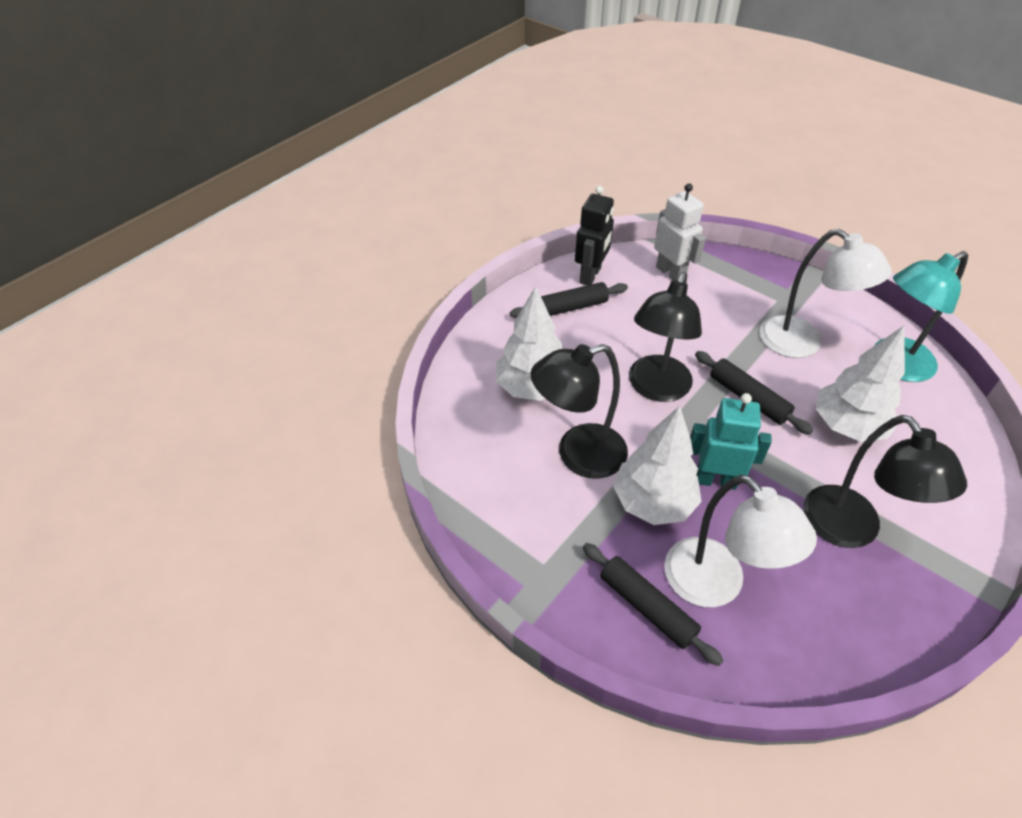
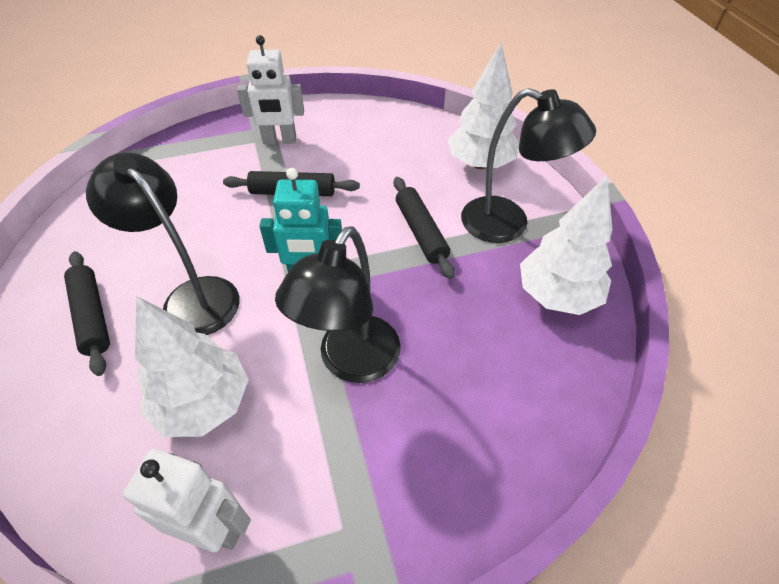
black robot: 1 -> 0
turquoise lamp: 1 -> 0
white lamp: 2 -> 0
white robot: 1 -> 2

